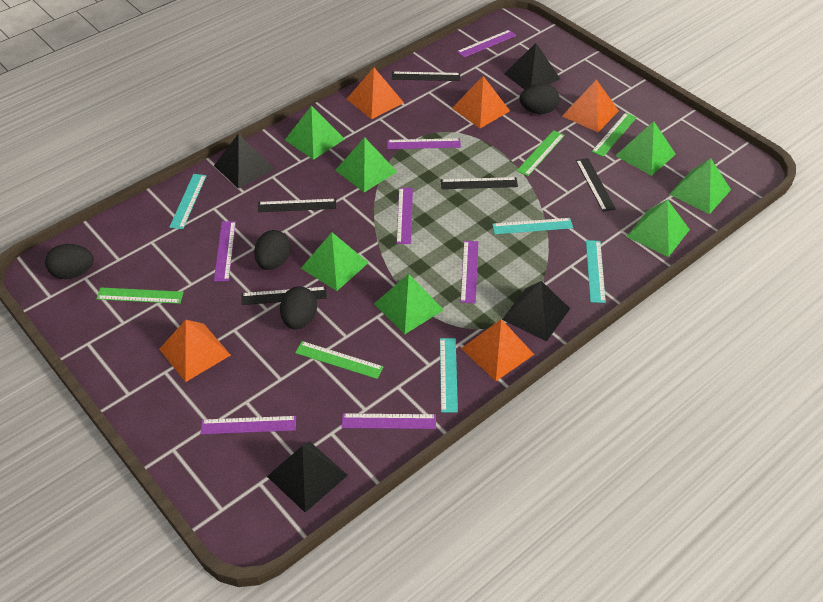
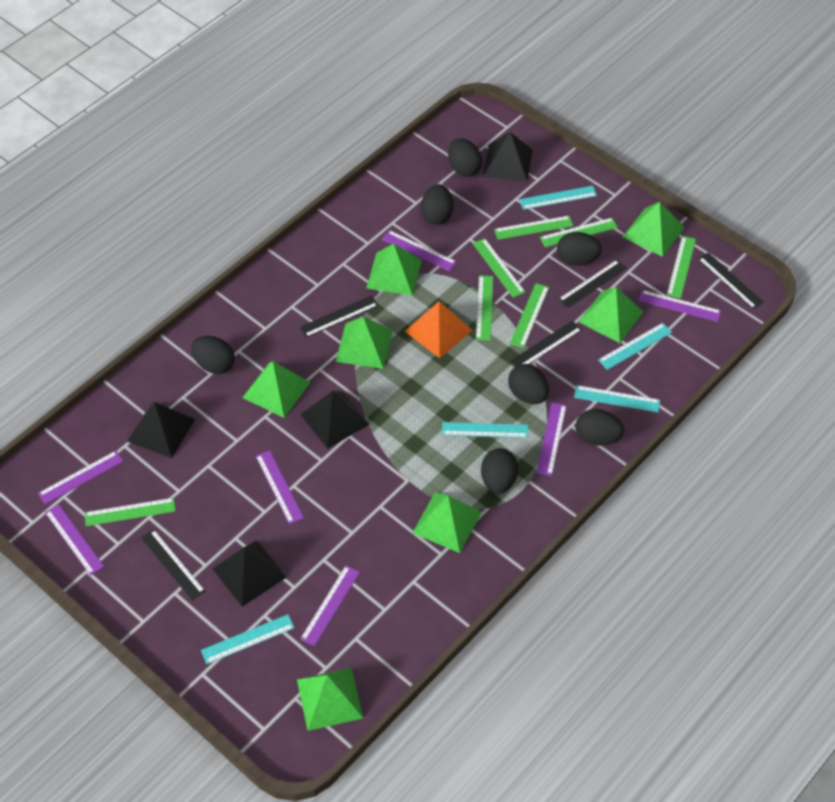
black egg: 4 -> 7
green ruler: 4 -> 7
orange pyramid: 5 -> 1
turquoise ruler: 4 -> 5

